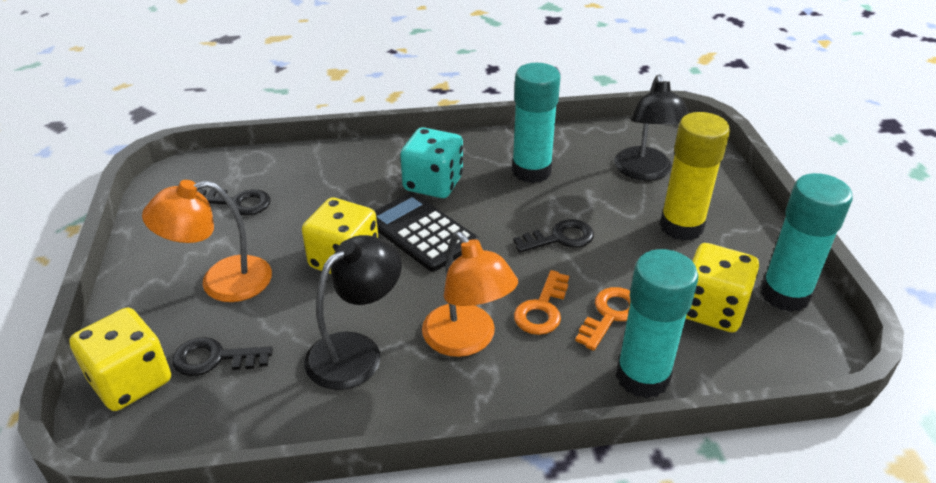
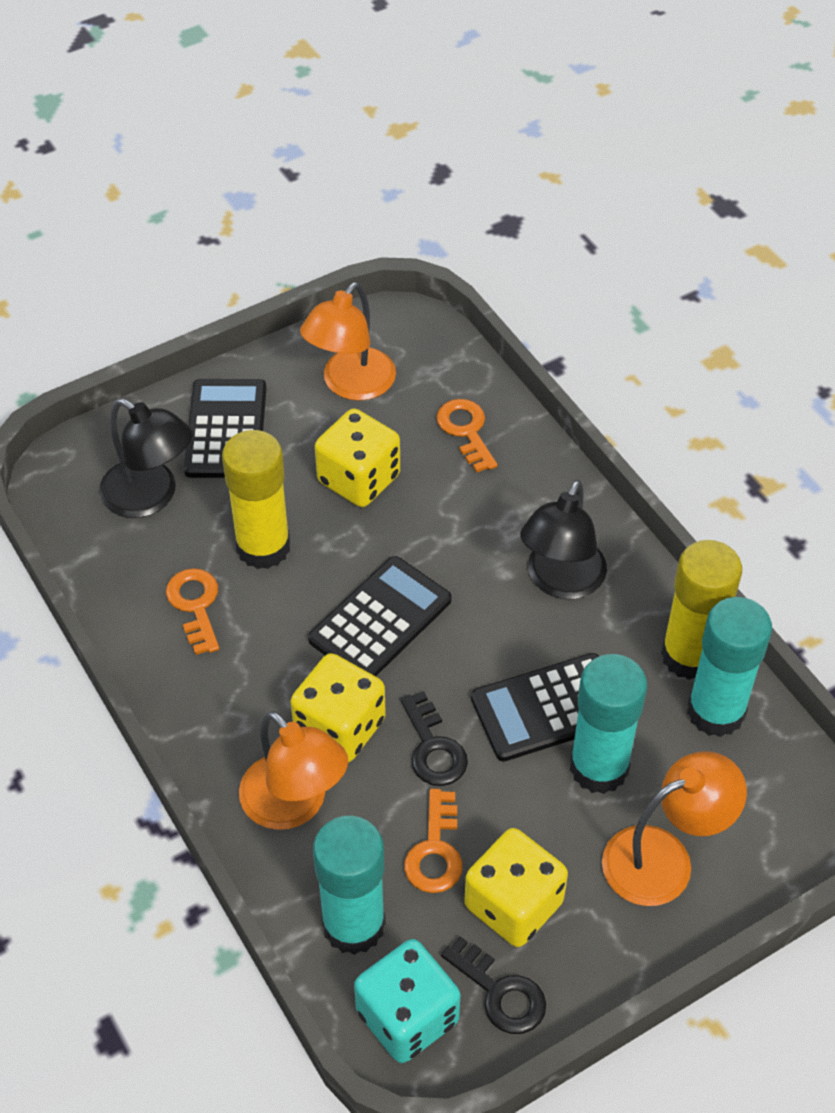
black calculator: 1 -> 3
black key: 3 -> 2
orange key: 2 -> 3
orange lamp: 2 -> 3
yellow glue stick: 1 -> 2

